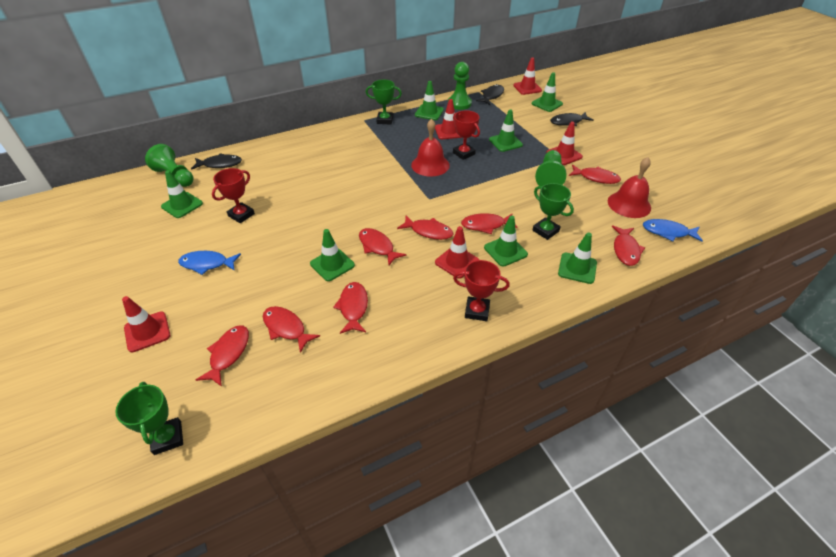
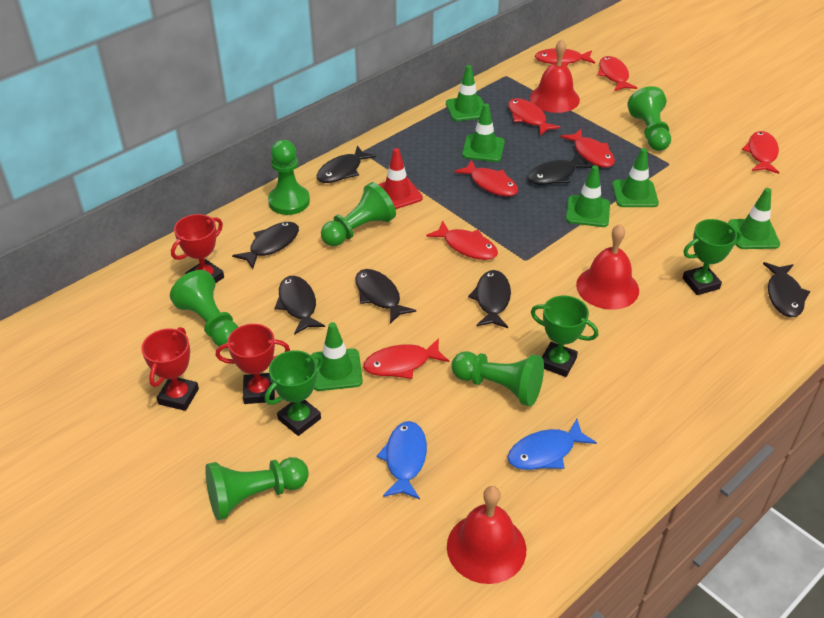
black fish: 3 -> 7
green pawn: 3 -> 6
green traffic cone: 7 -> 6
red bell: 2 -> 3
red traffic cone: 5 -> 1

